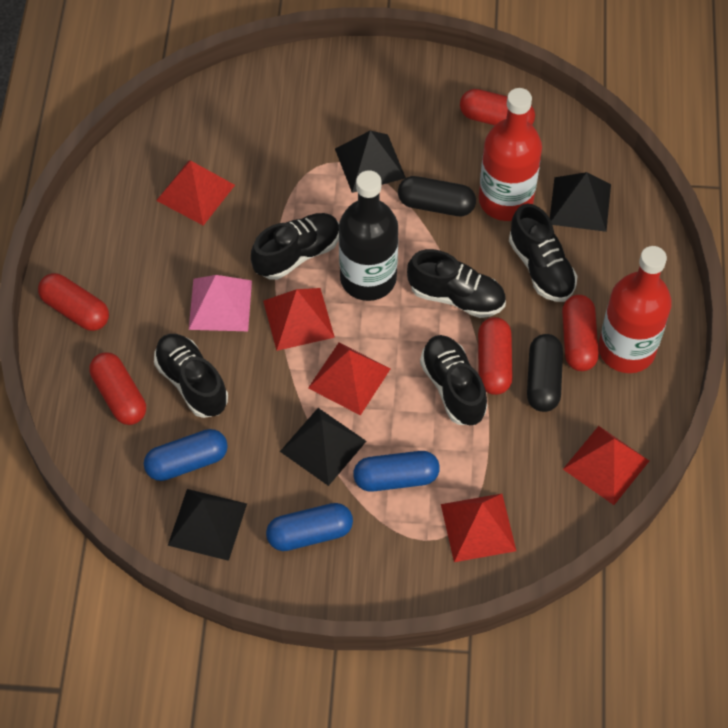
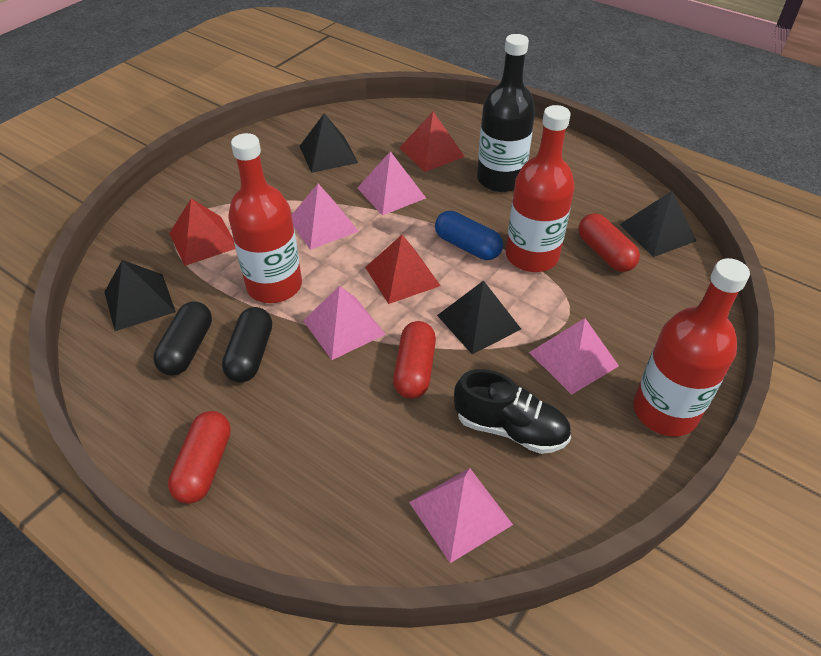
black shoe: 5 -> 1
blue capsule: 3 -> 1
pink pyramid: 1 -> 5
red bottle: 2 -> 3
red capsule: 5 -> 3
red pyramid: 5 -> 3

